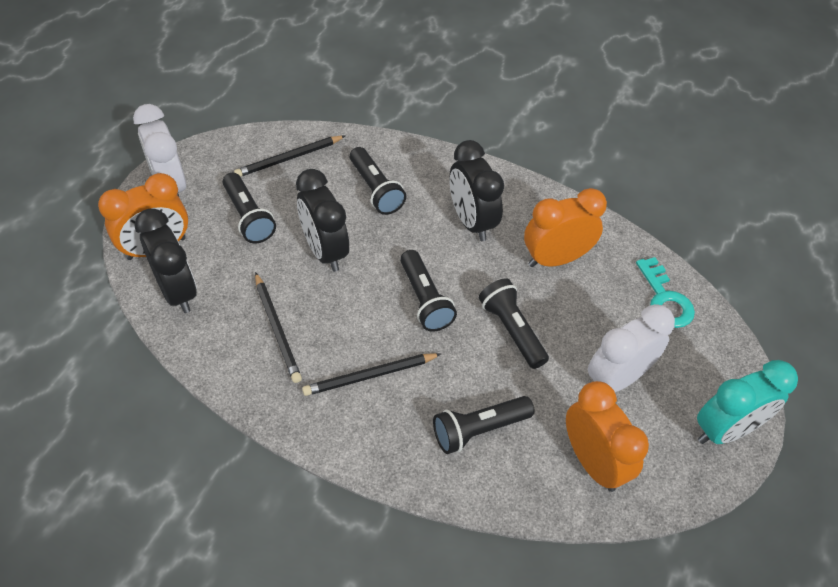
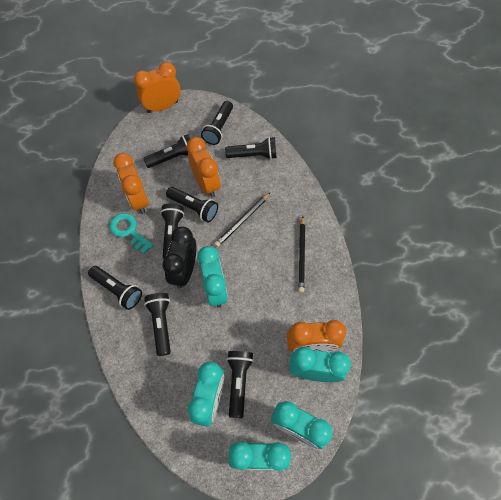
black clock: 3 -> 1
black flashlight: 5 -> 8
black pencil: 3 -> 2
orange clock: 3 -> 4
turquoise clock: 1 -> 5
white clock: 2 -> 0

